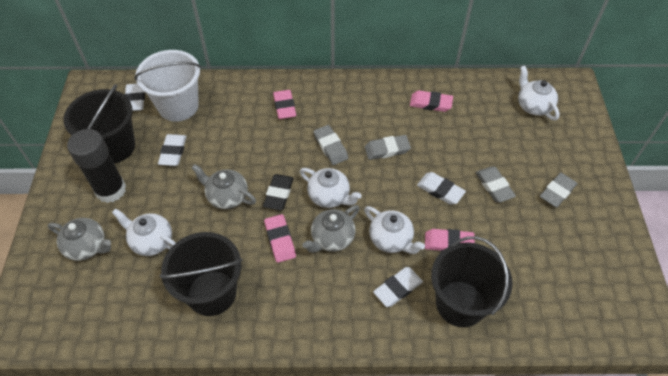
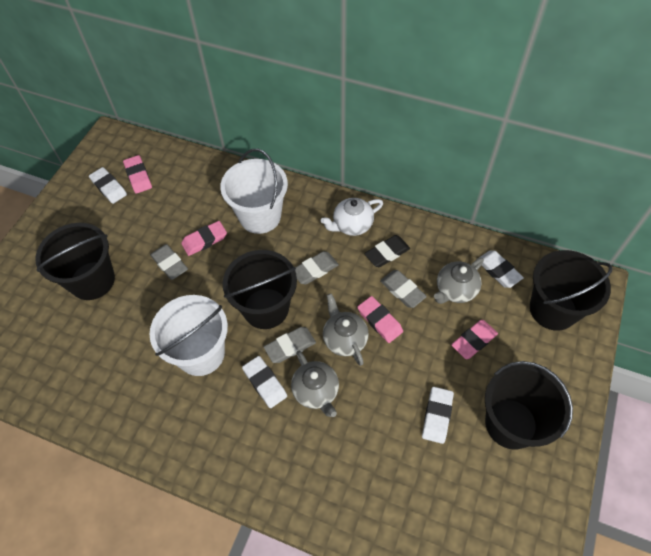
black bucket: 3 -> 4
black glue stick: 1 -> 0
white bucket: 1 -> 2
white teapot: 4 -> 1

